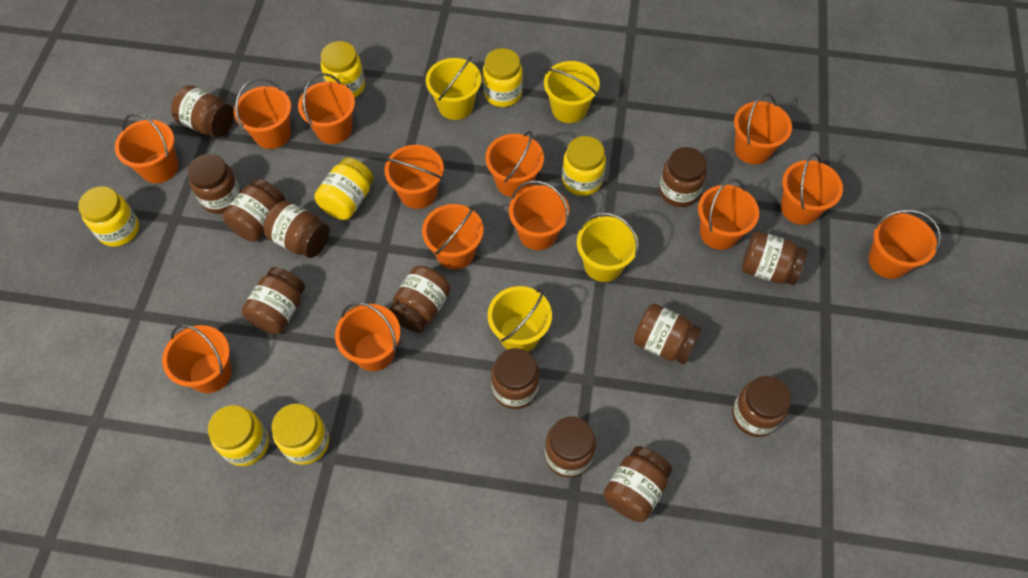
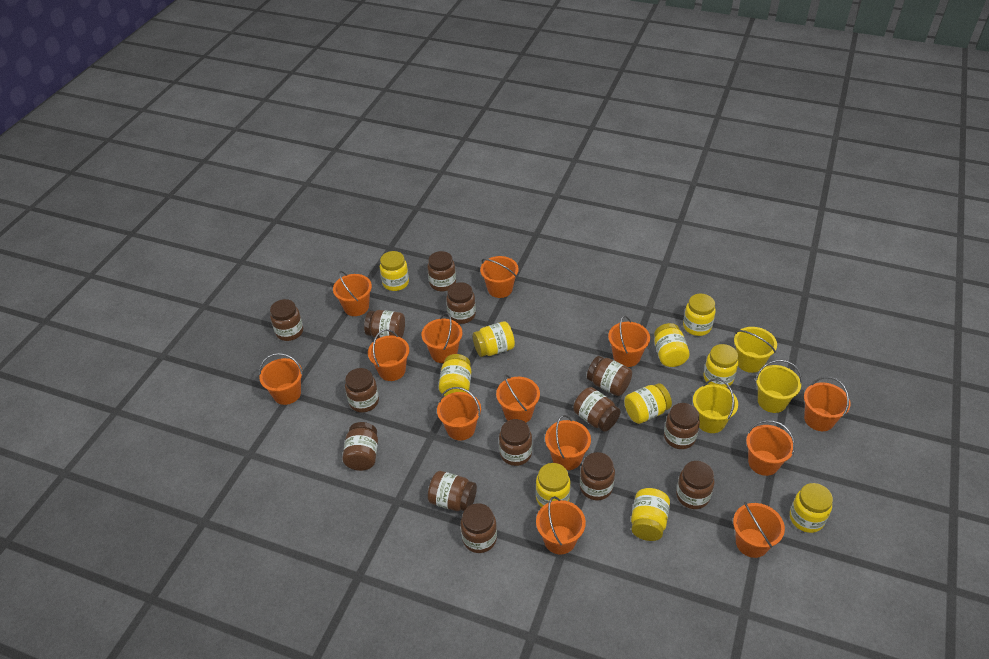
brown jar: 13 -> 14
yellow bucket: 4 -> 3
yellow jar: 7 -> 10

